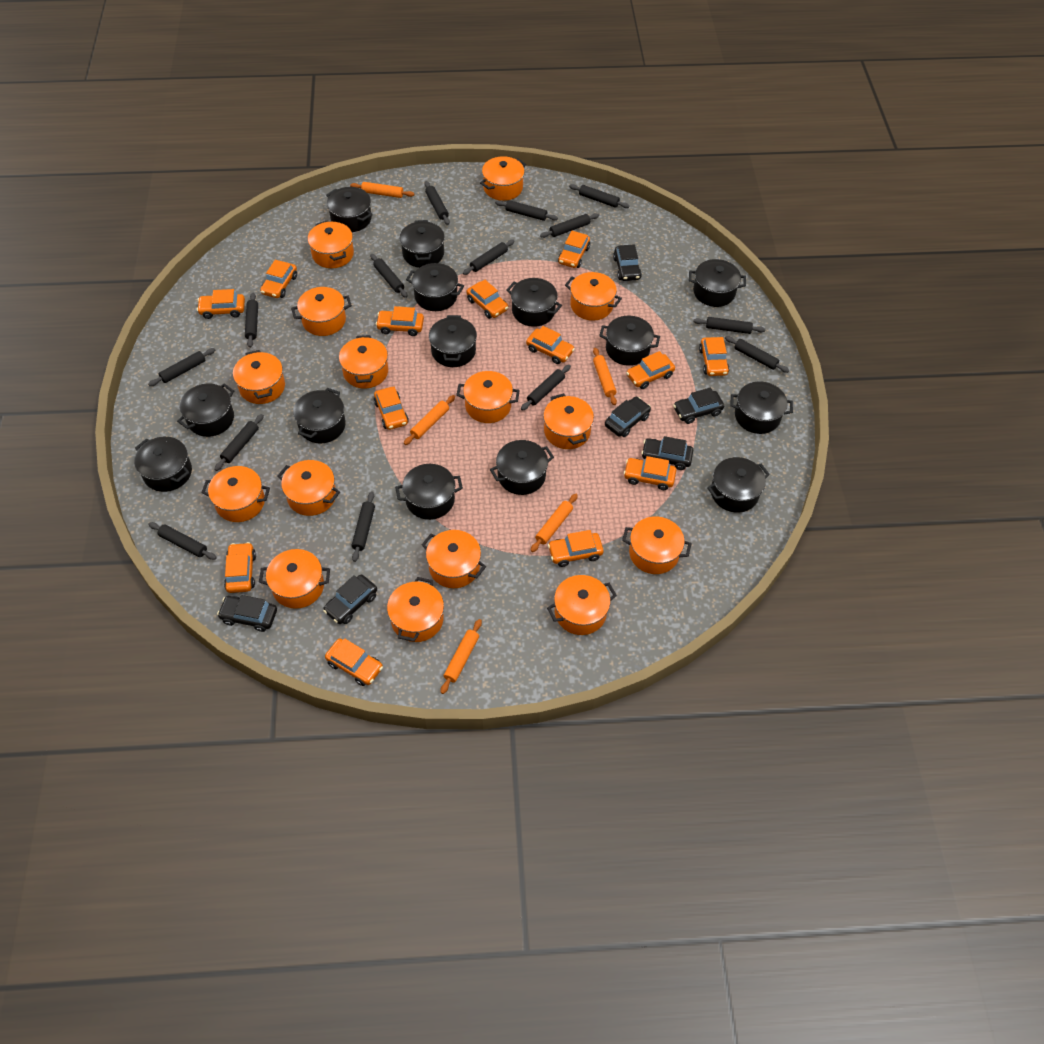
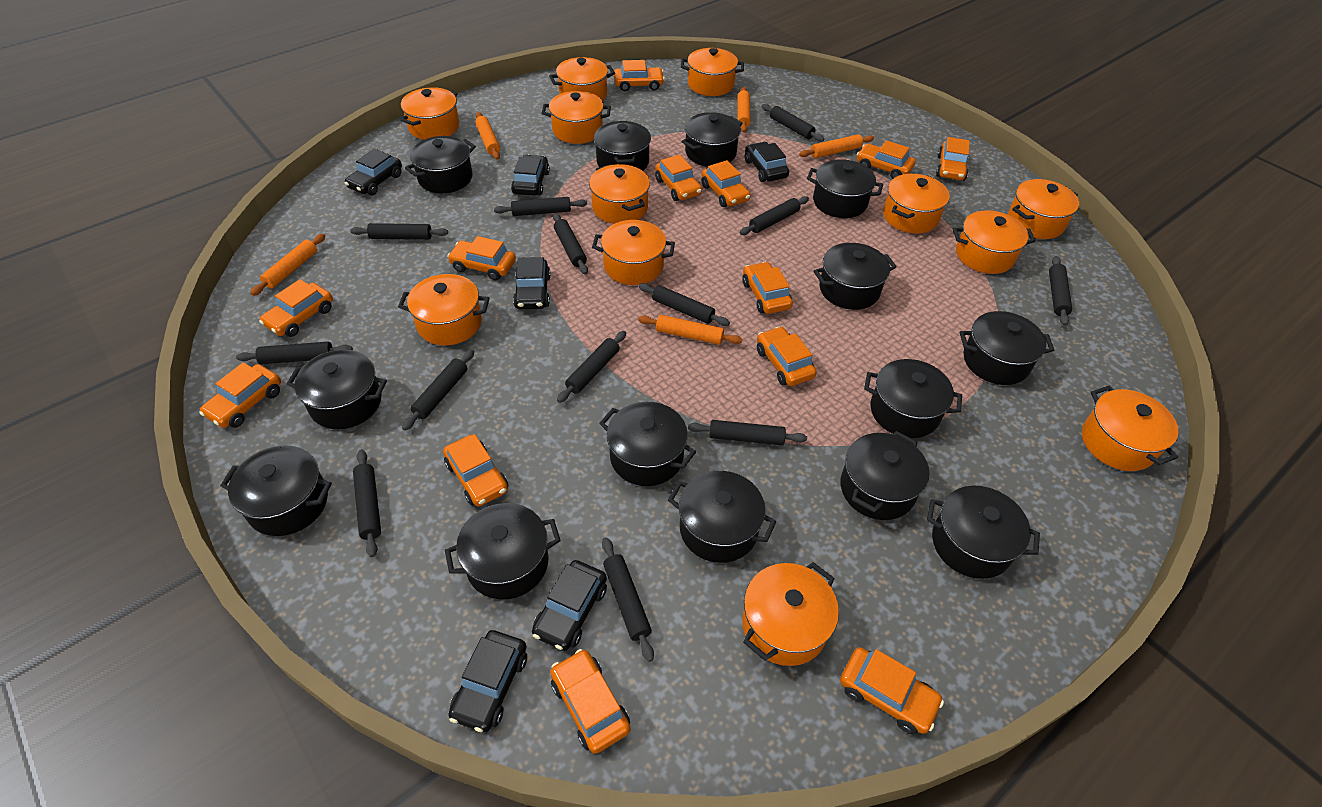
black rolling pin: 14 -> 13
orange pot: 15 -> 12

